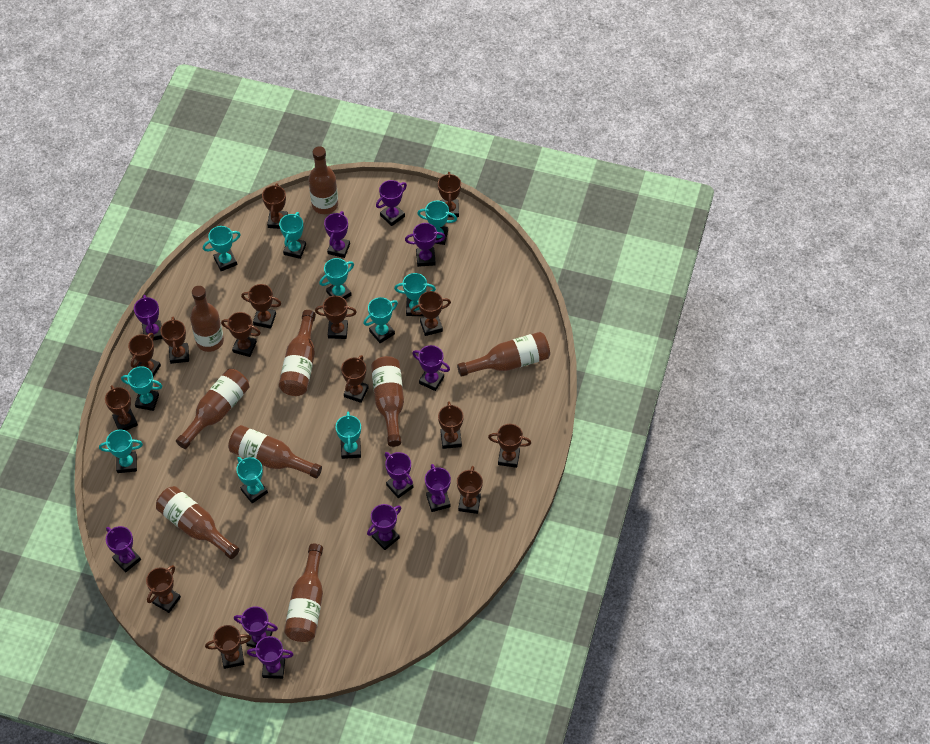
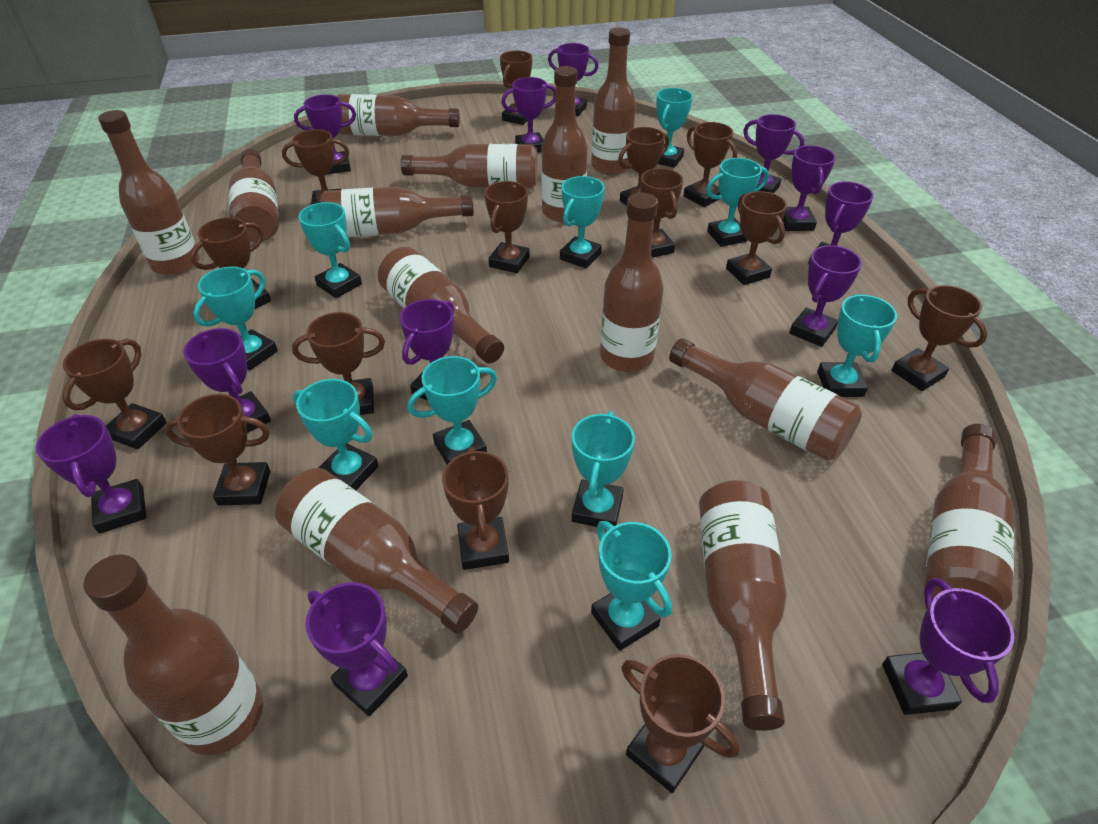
brown bottle: 9 -> 14
brown trophy: 15 -> 14
purple trophy: 11 -> 12

